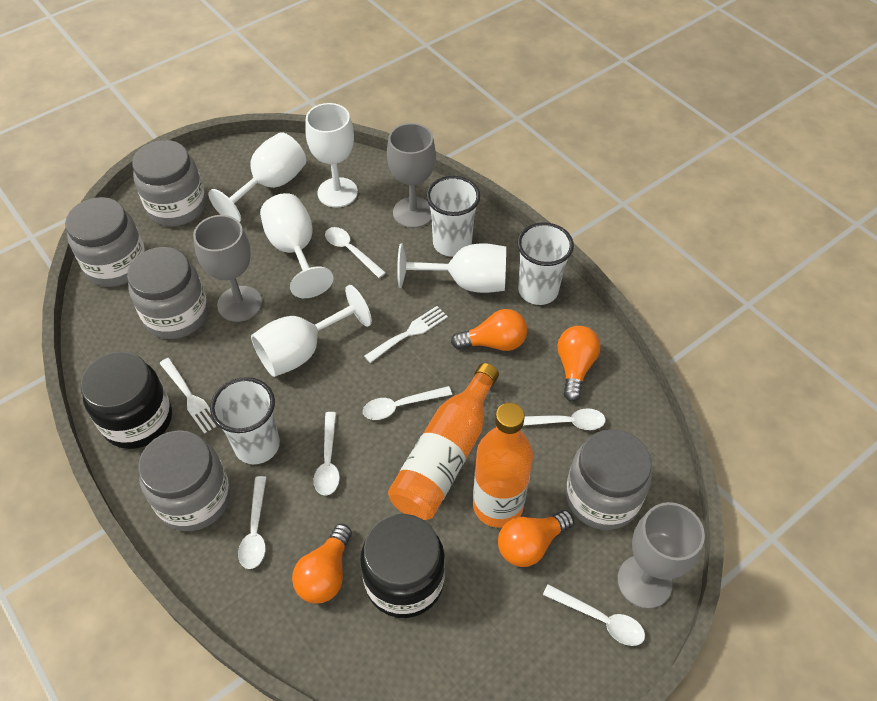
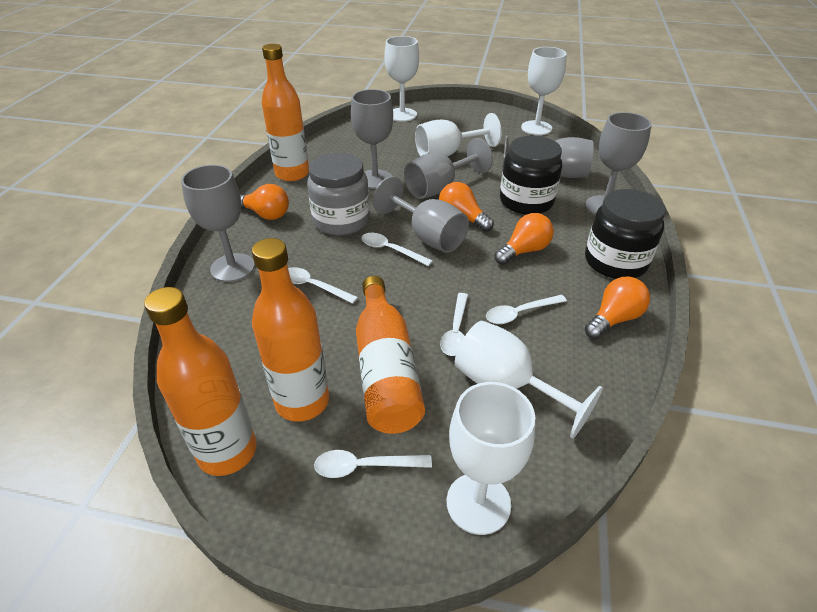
grey goblet: 3 -> 6
grey jar: 5 -> 1
orange bottle: 2 -> 4
white cup: 3 -> 0
white fork: 2 -> 0
white spoon: 6 -> 5

